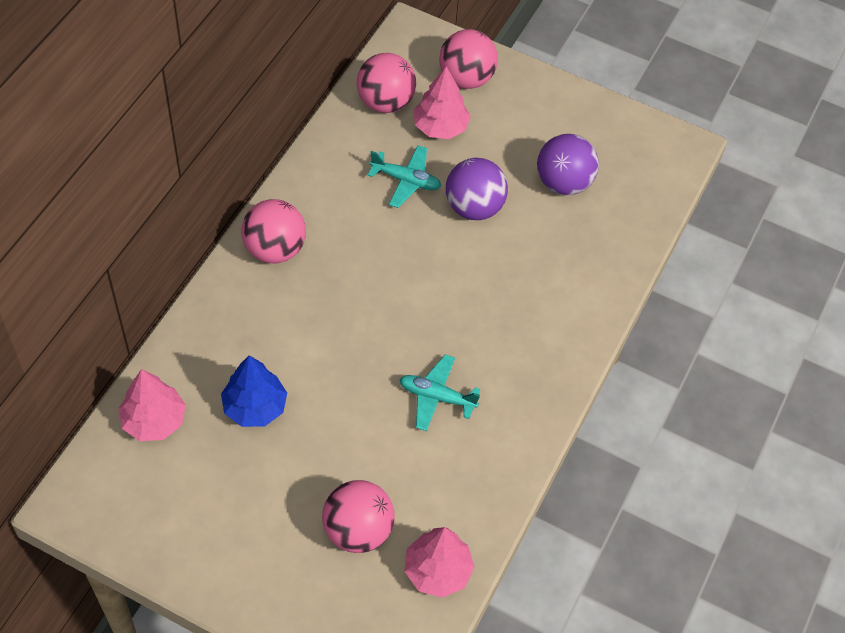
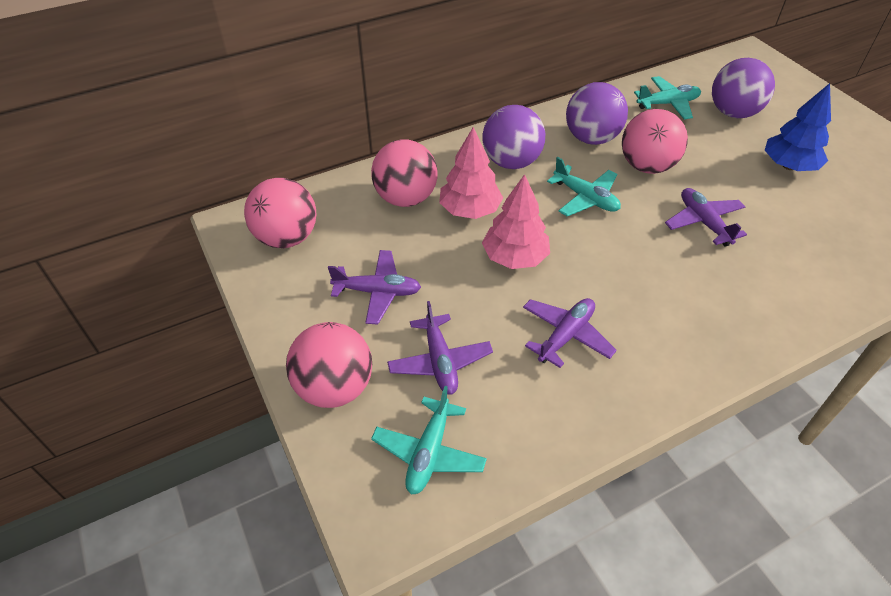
pink tree: 3 -> 2
purple ball: 2 -> 3
purple plane: 0 -> 4
turquoise plane: 2 -> 3

